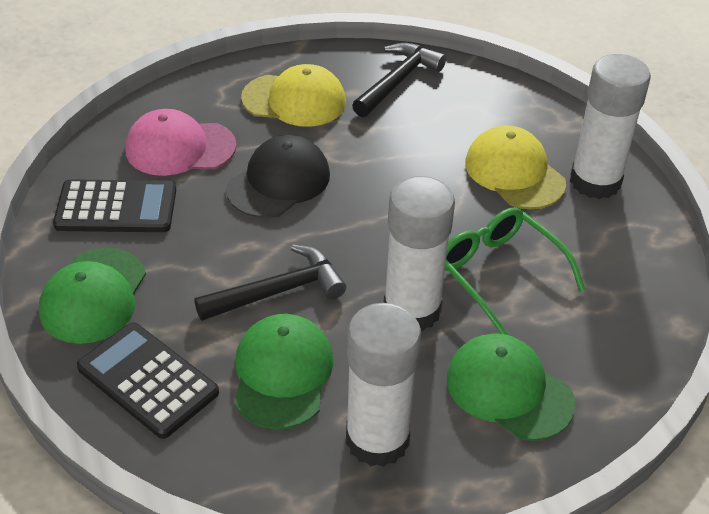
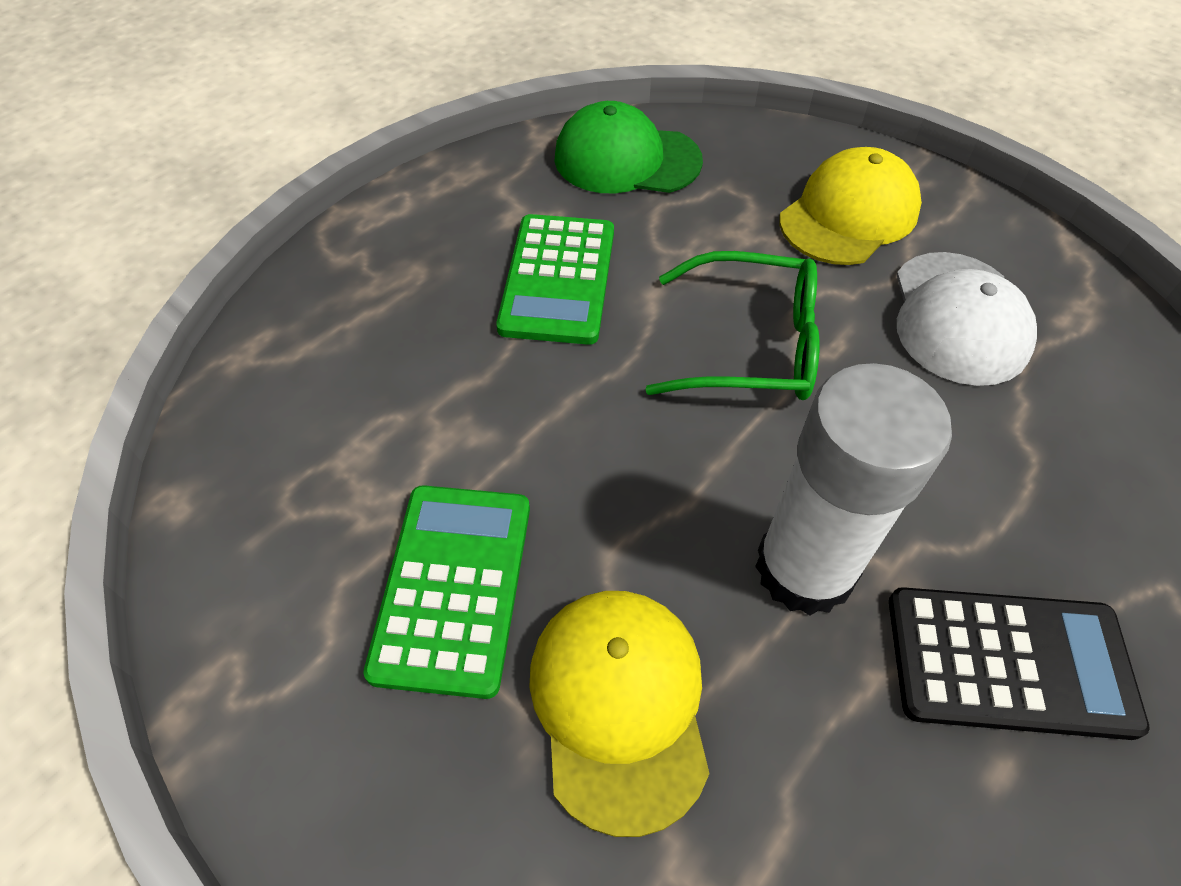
black calculator: 2 -> 1
black cap: 1 -> 0
black hammer: 2 -> 0
green calculator: 0 -> 2
green cap: 3 -> 1
pink cap: 1 -> 0
white cap: 0 -> 1
white glue stick: 3 -> 1

